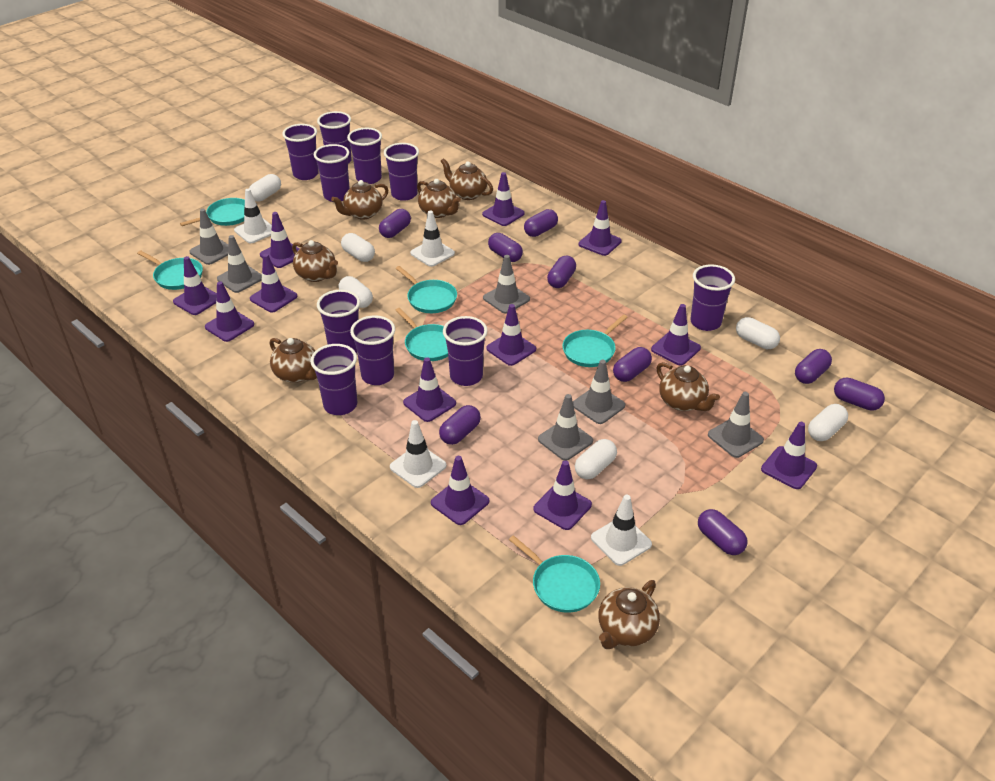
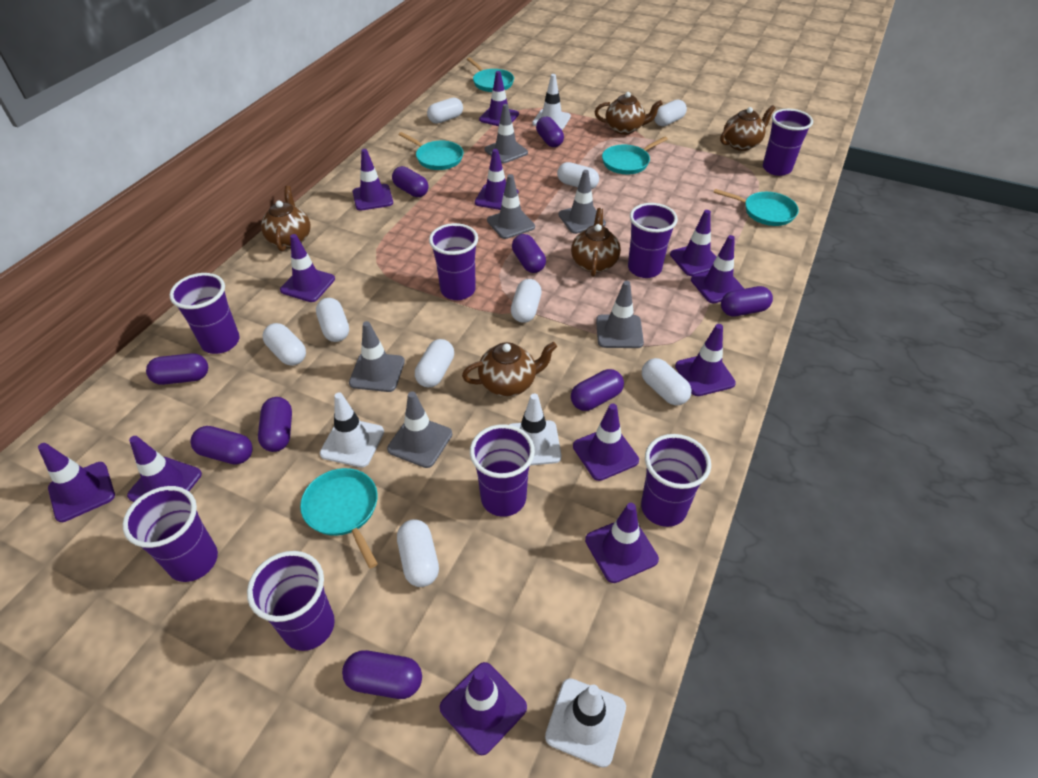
brown teapot: 7 -> 5
purple cup: 10 -> 8
turquoise pan: 6 -> 5
white capsule: 6 -> 9

